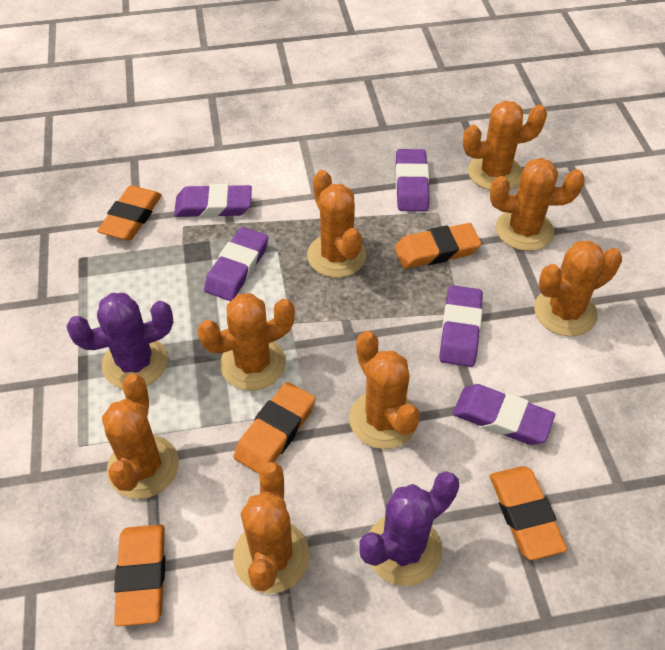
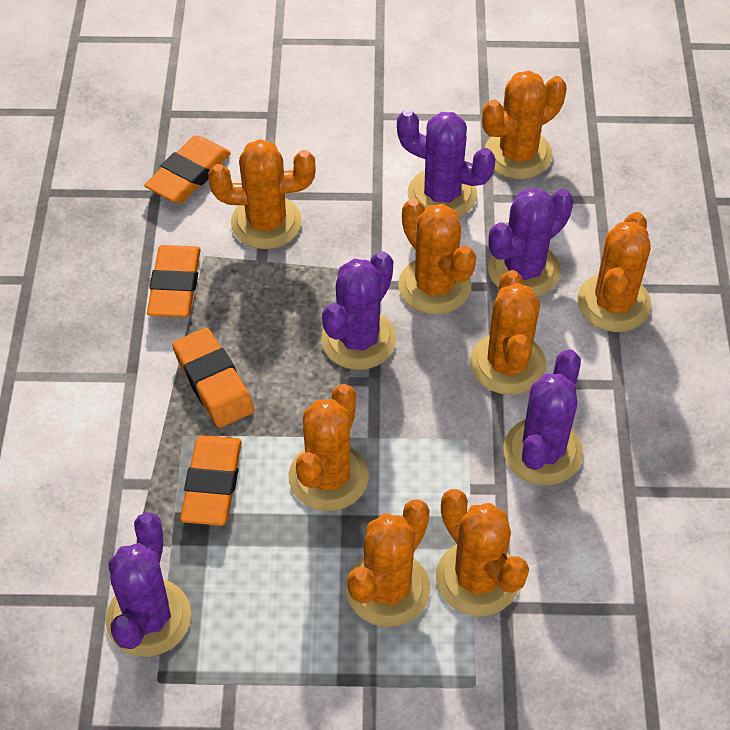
orange eraser: 5 -> 4
purple cactus: 2 -> 5
purple eraser: 5 -> 0

